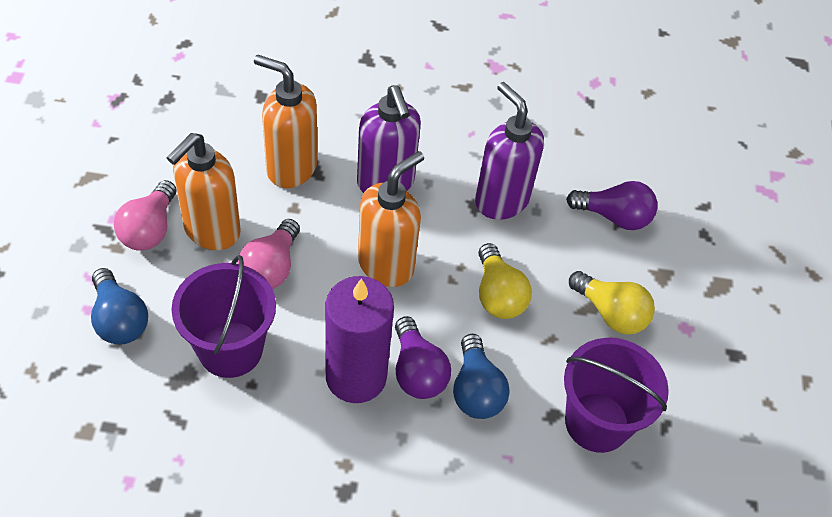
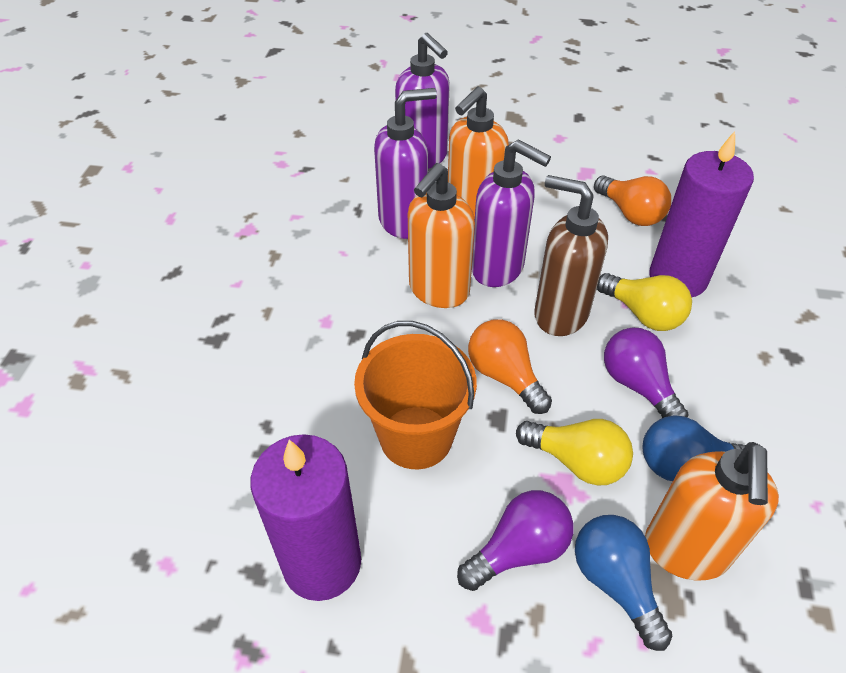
brown soap dispenser: 0 -> 1
orange bucket: 0 -> 1
orange light bulb: 0 -> 2
pink light bulb: 2 -> 0
purple bucket: 2 -> 0
purple candle: 1 -> 2
purple soap dispenser: 2 -> 3

